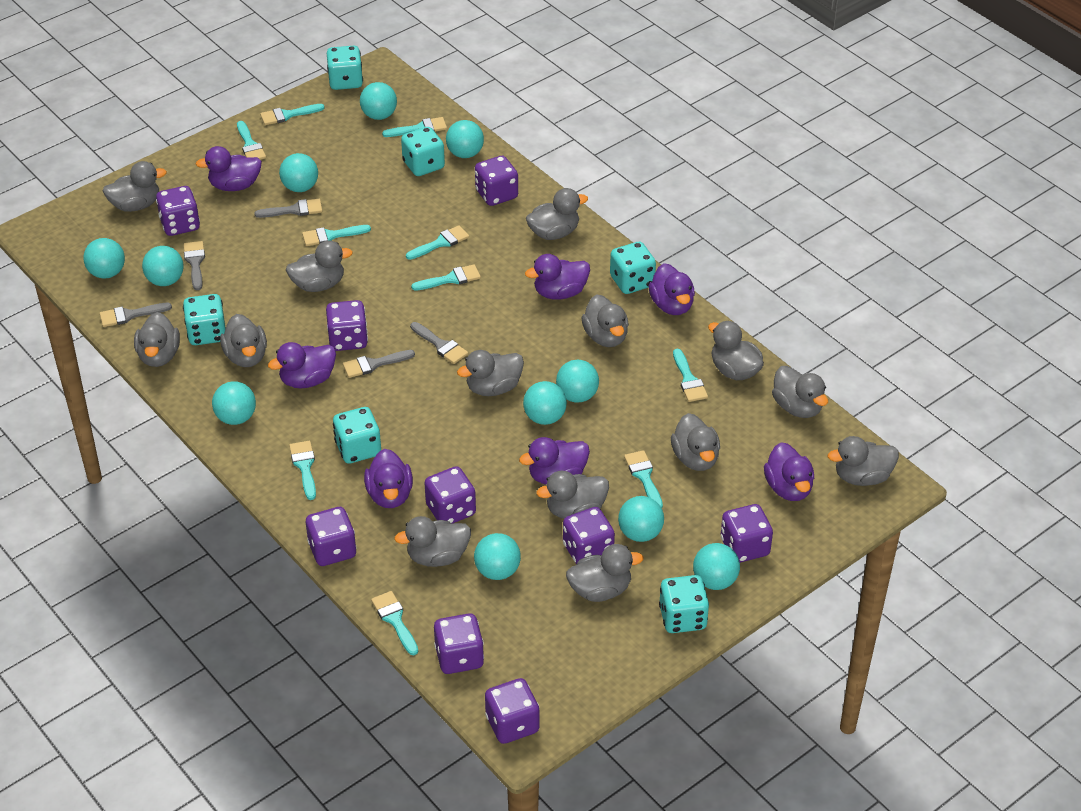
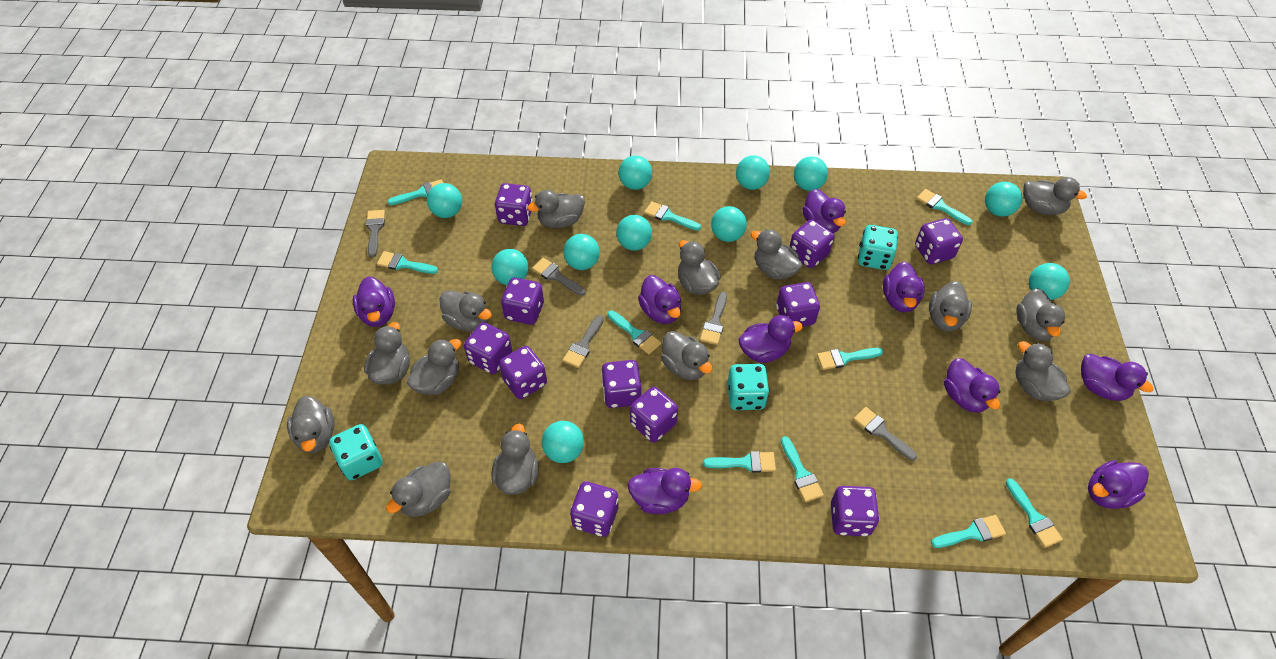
purple dice: 9 -> 11
purple duck: 7 -> 9
turquoise dice: 6 -> 3

